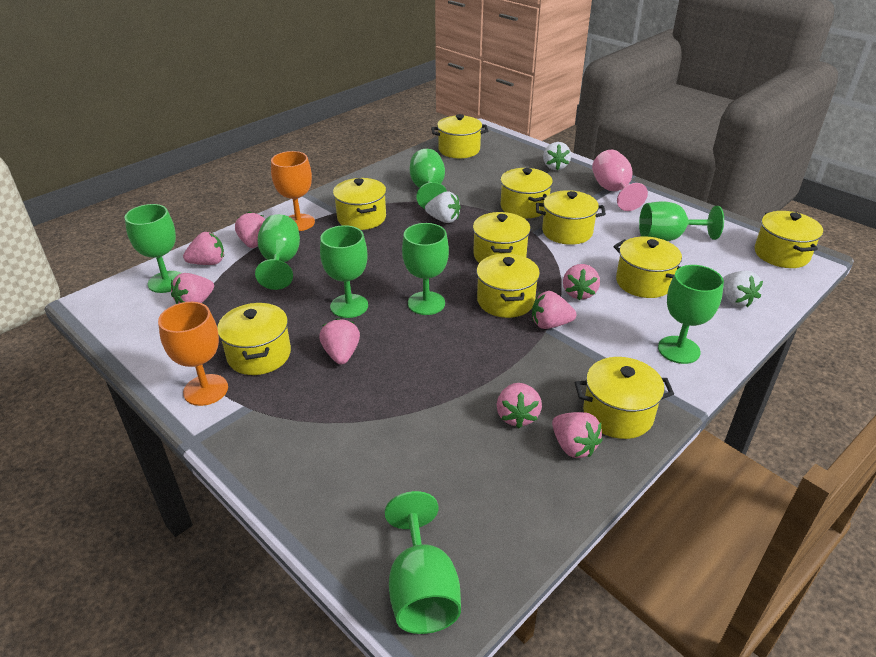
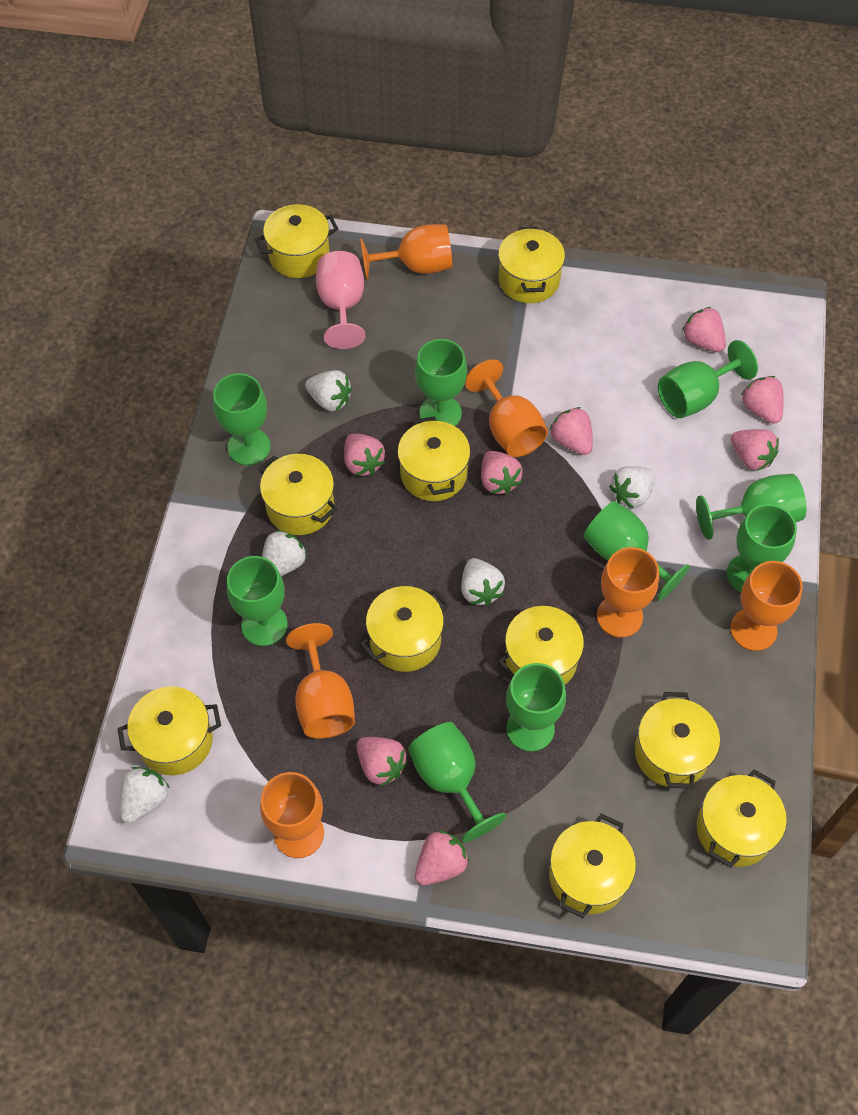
green goblet: 8 -> 9
orange goblet: 2 -> 6
white strawberry: 3 -> 5

